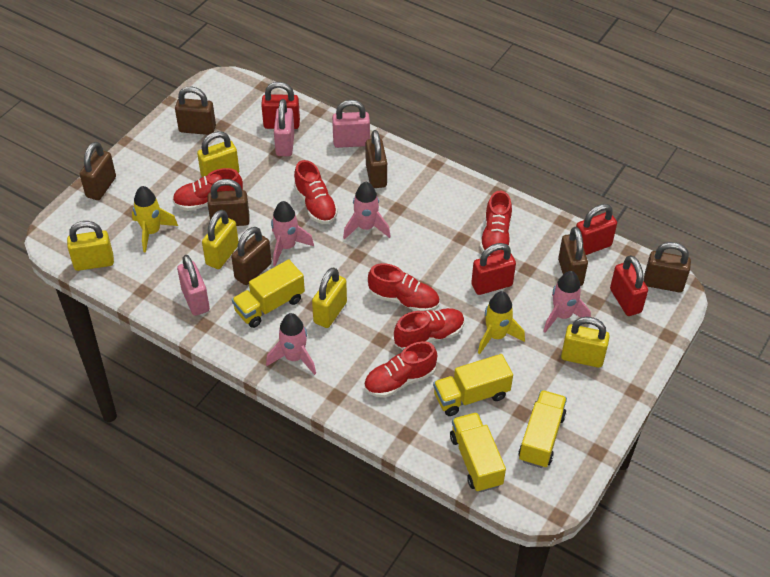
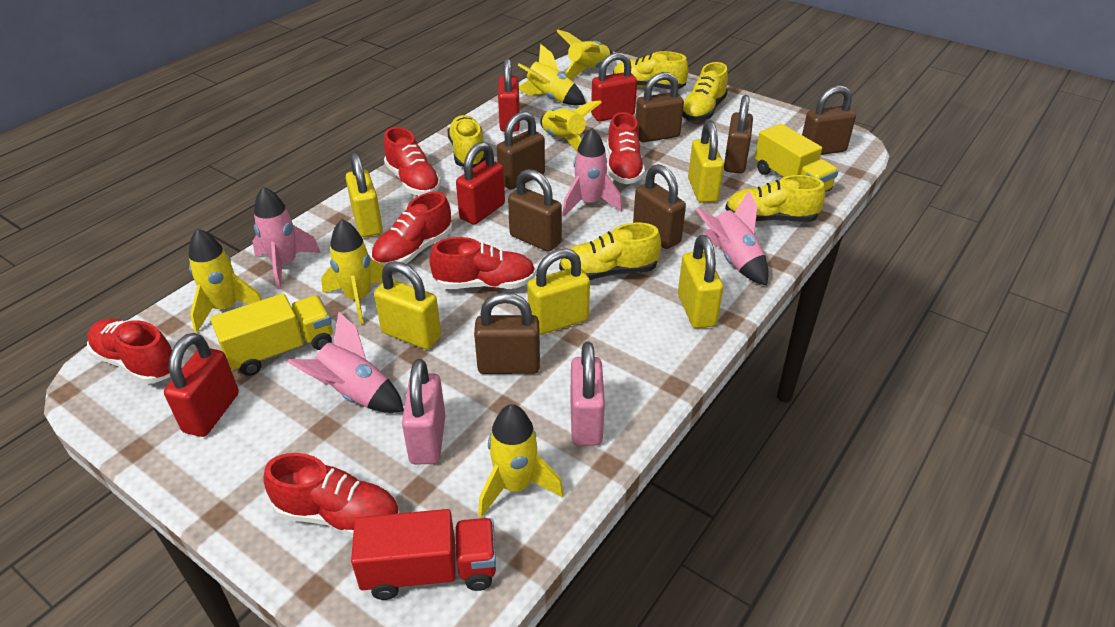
pink padlock: 3 -> 2
red truck: 0 -> 1
yellow rocket: 2 -> 6
yellow shoe: 0 -> 5
yellow truck: 4 -> 2

